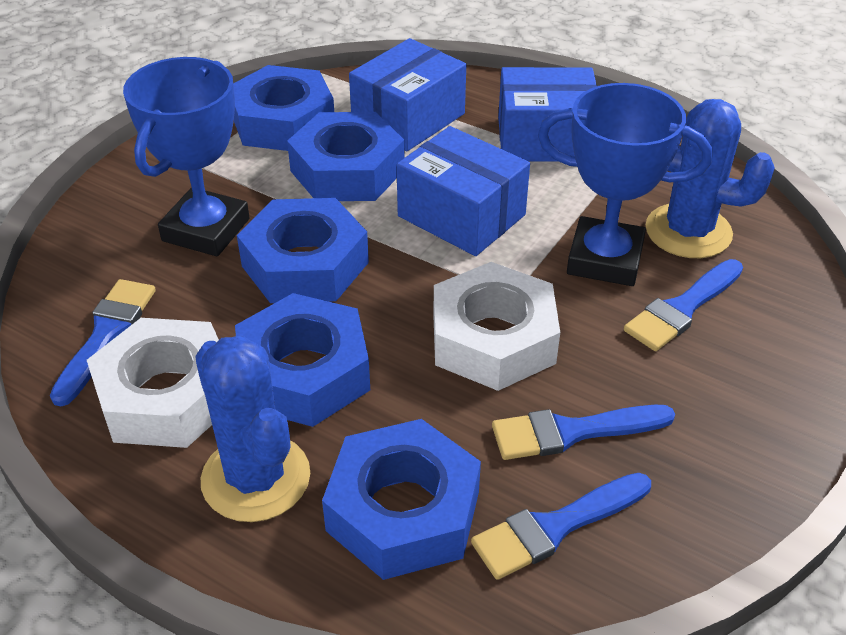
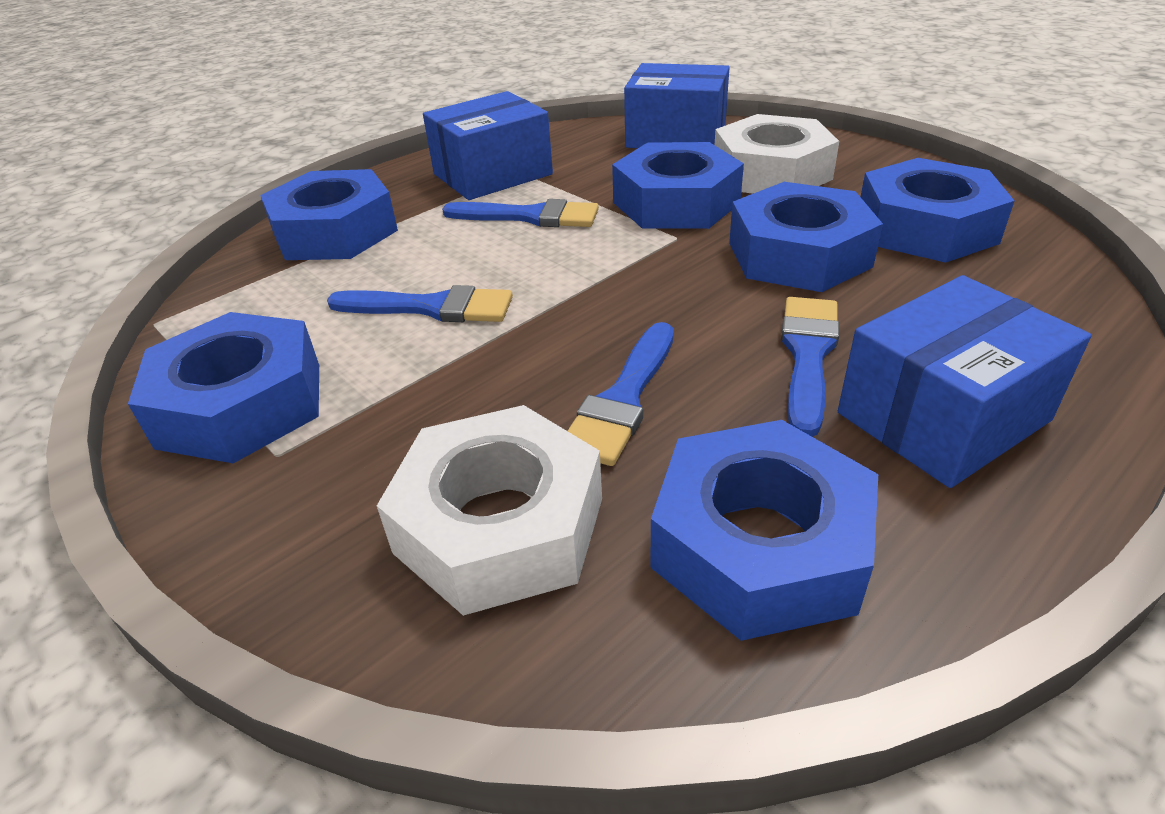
blue cactus: 2 -> 0
blue nut: 5 -> 6
blue trophy: 2 -> 0

